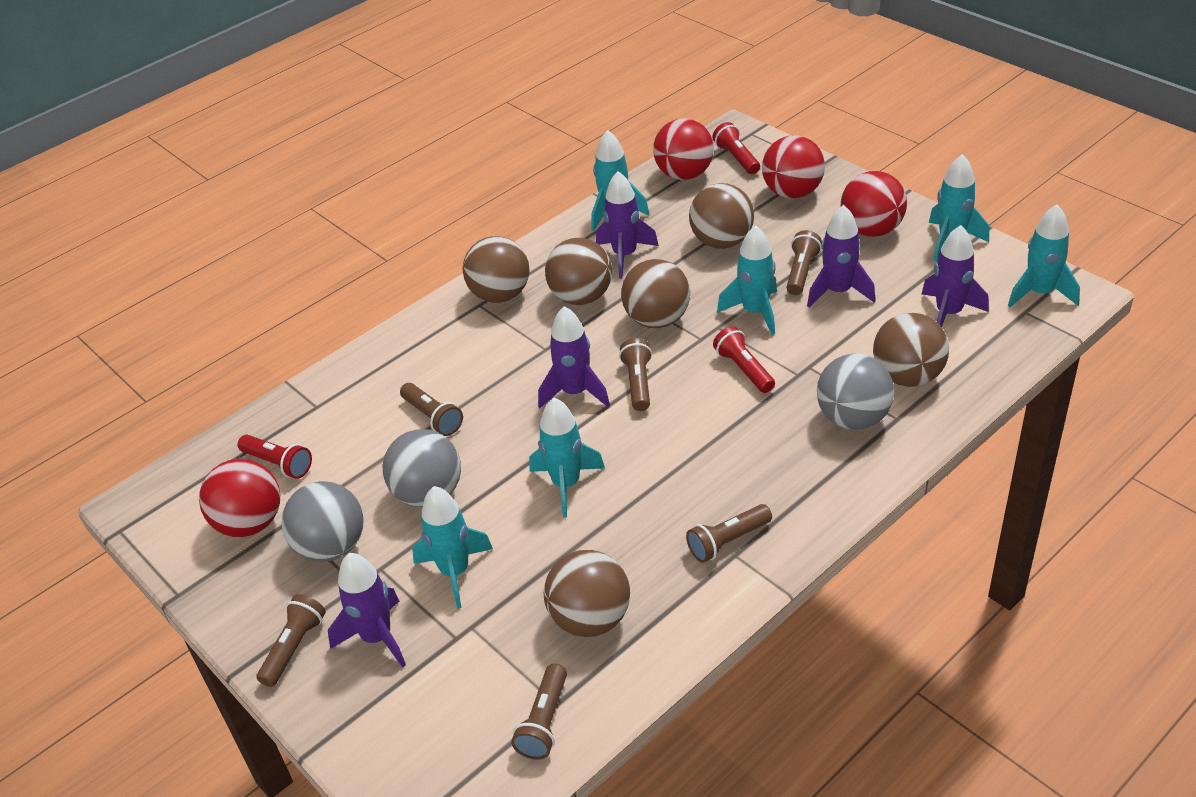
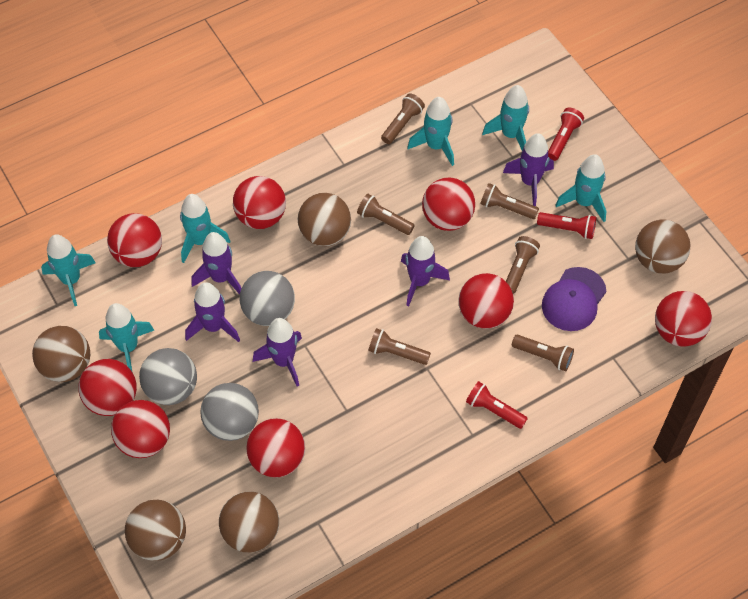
brown ball: 6 -> 5
purple cap: 0 -> 1
red ball: 4 -> 8

